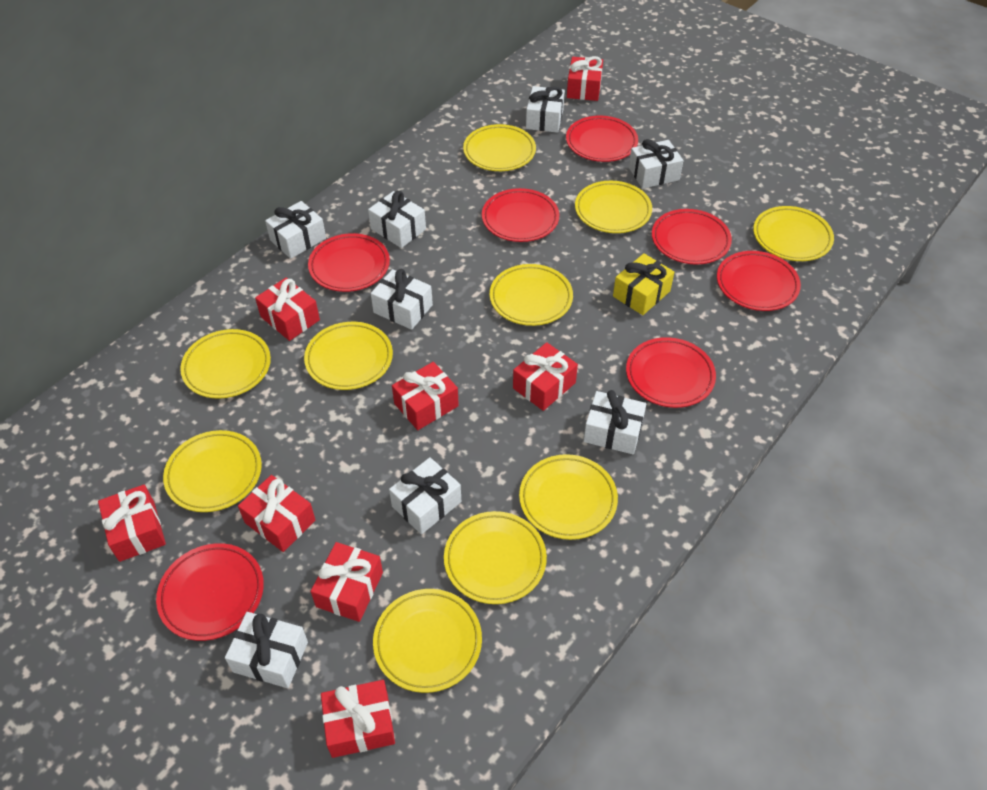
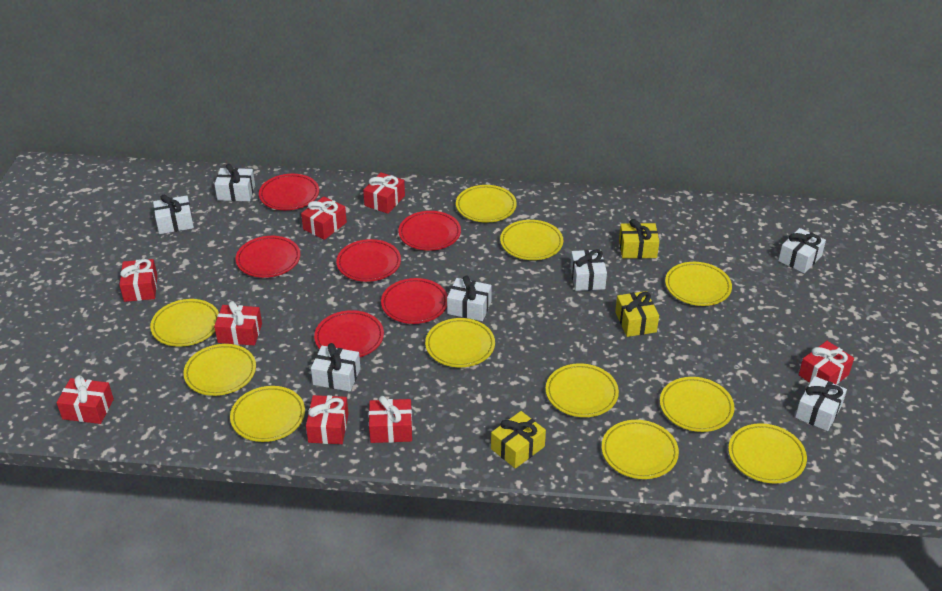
red plate: 7 -> 6
white gift: 8 -> 7
yellow gift: 1 -> 3
yellow plate: 10 -> 11

